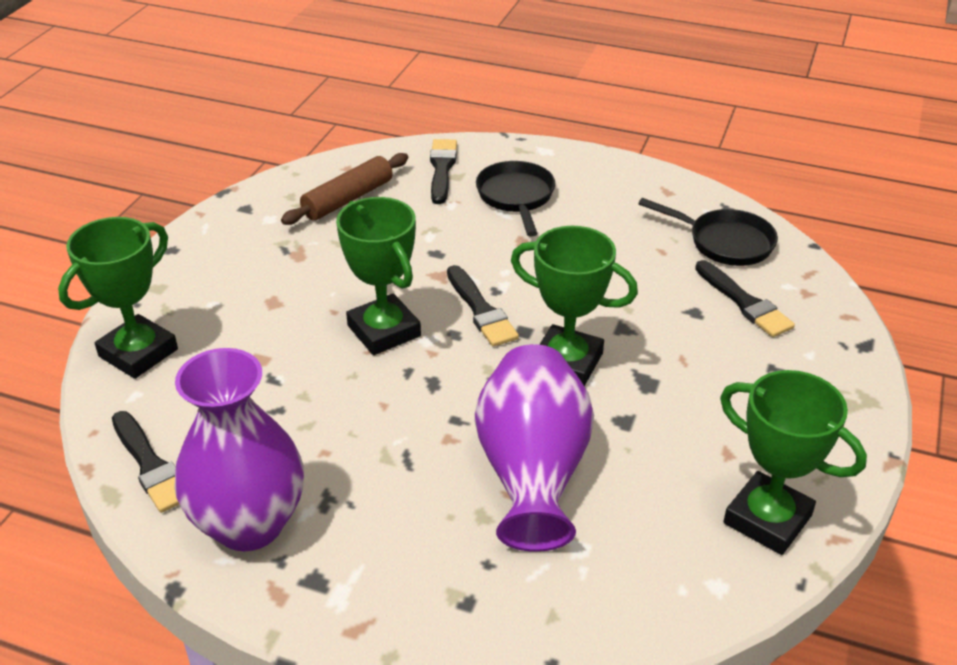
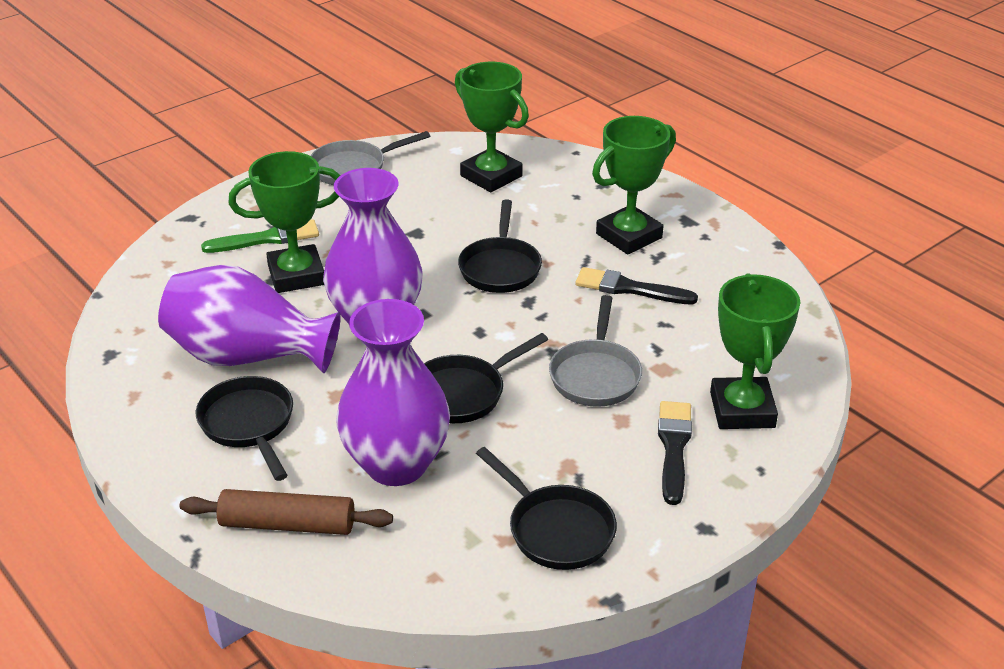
black brush: 4 -> 2
black pan: 2 -> 4
green brush: 0 -> 1
grey pan: 0 -> 2
purple vase: 2 -> 3

